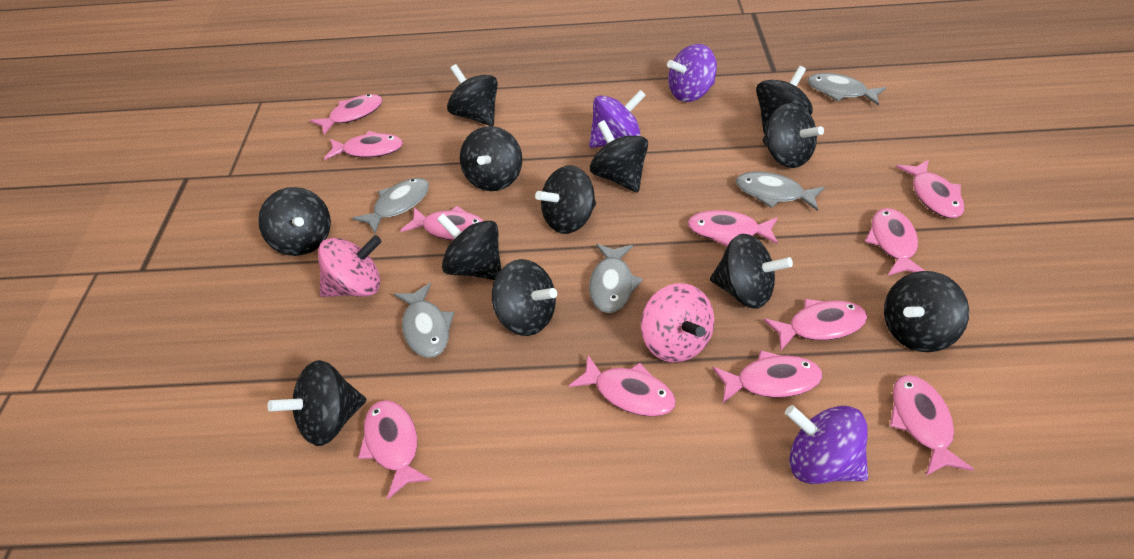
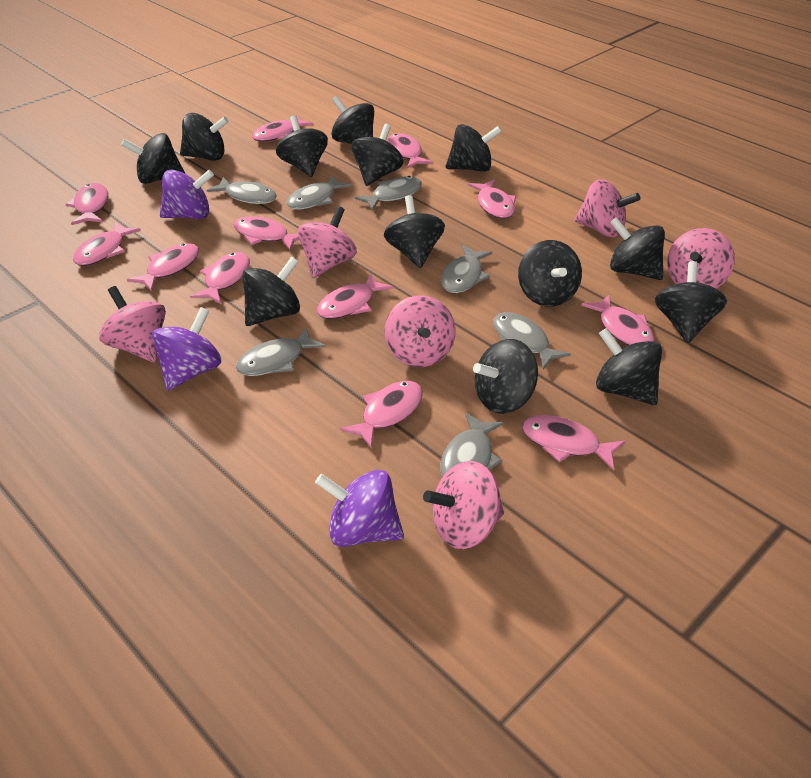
black spinning top: 12 -> 13
grey fish: 5 -> 7
pink fish: 11 -> 12
pink spinning top: 2 -> 6

